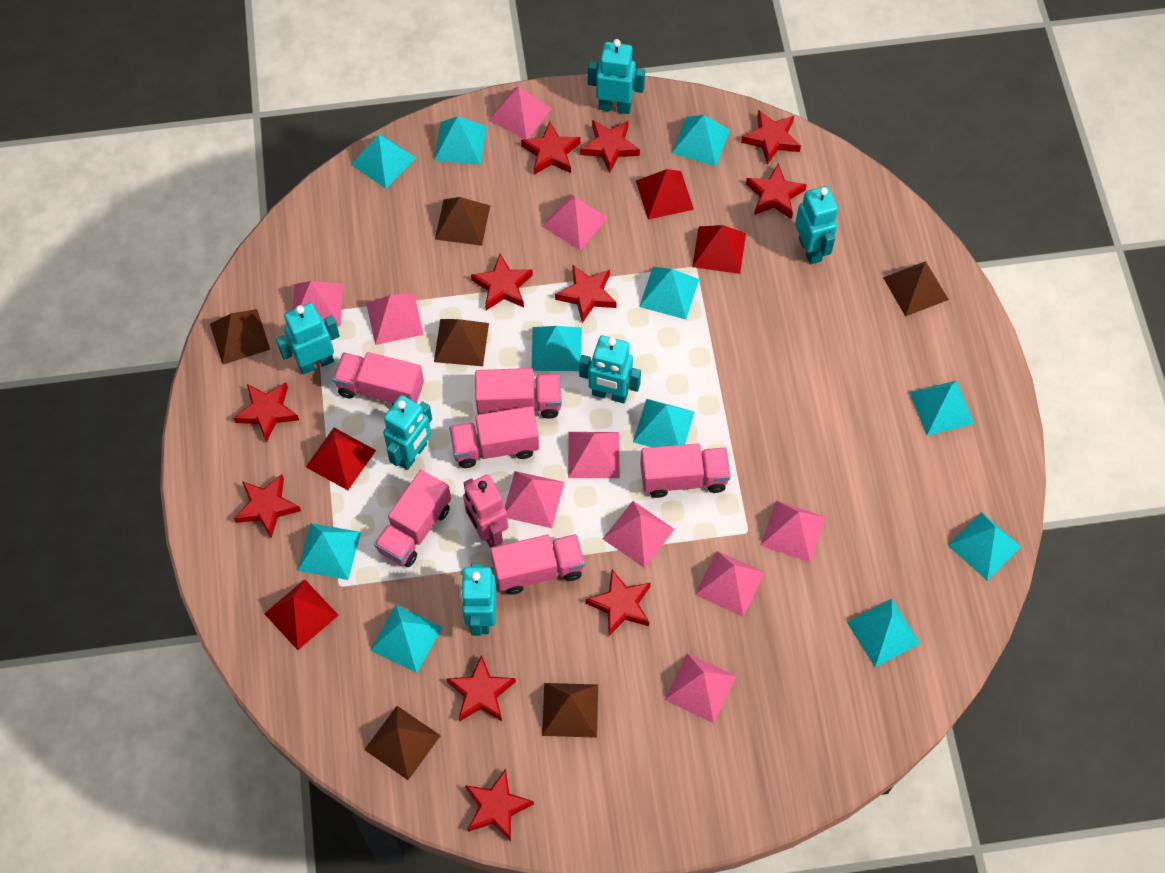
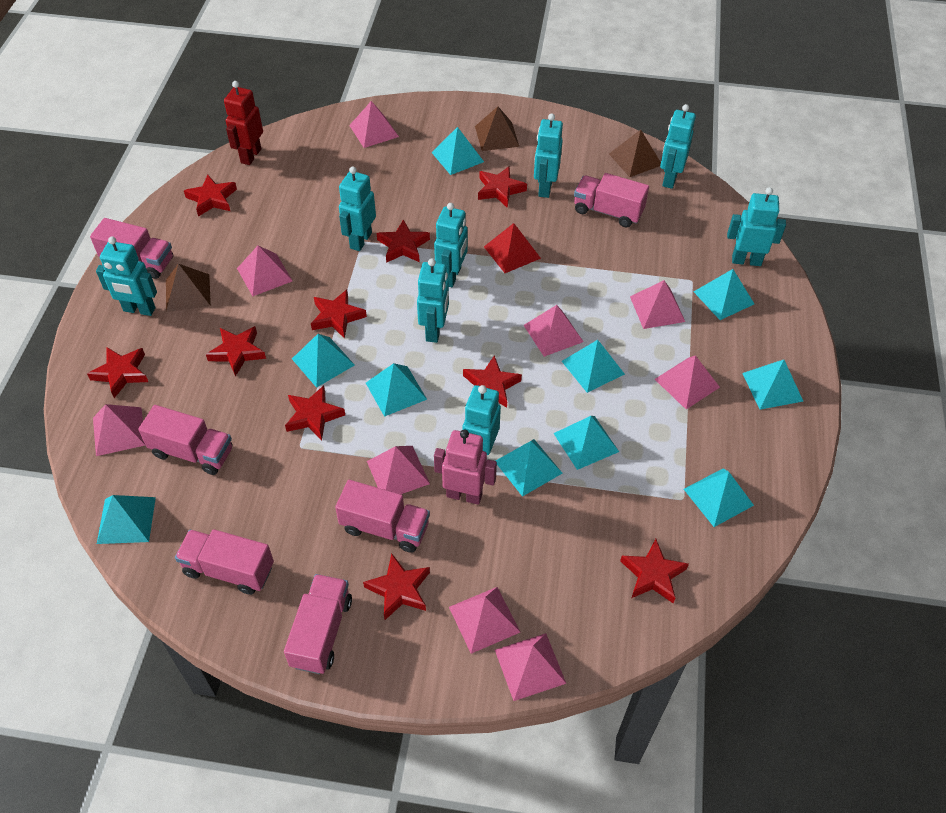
brown pyramid: 6 -> 3
pink pyramid: 10 -> 9
red pyramid: 4 -> 1
red robot: 0 -> 1
red star: 11 -> 10
turquoise pyramid: 11 -> 10
turquoise robot: 6 -> 8

